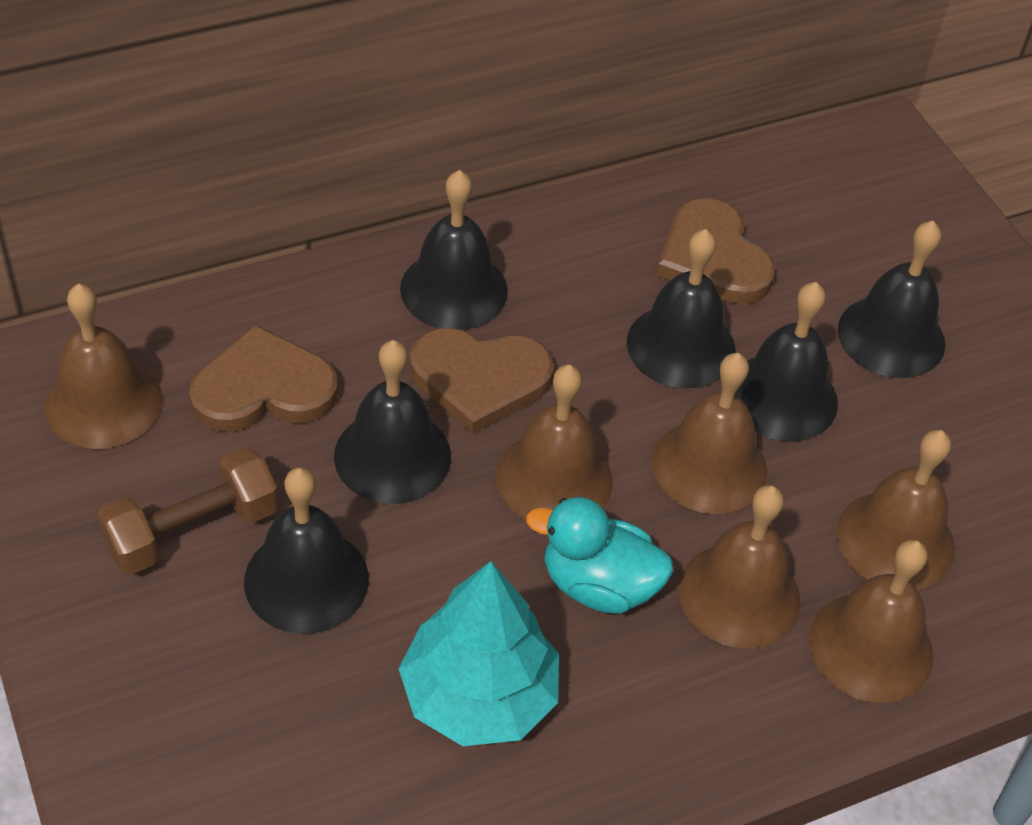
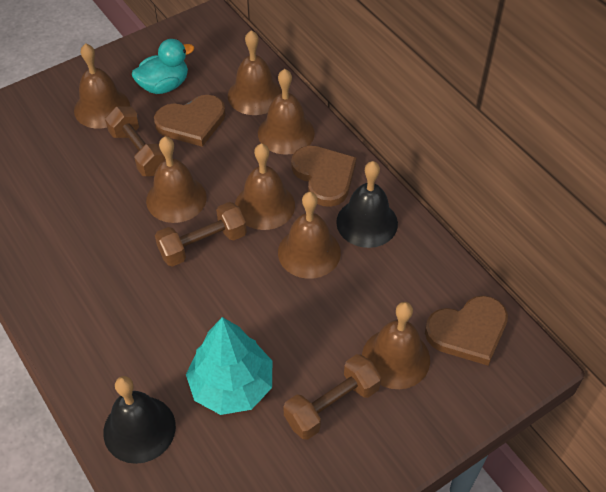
black bell: 6 -> 2
brown bell: 6 -> 7
brown dumbbell: 1 -> 3

